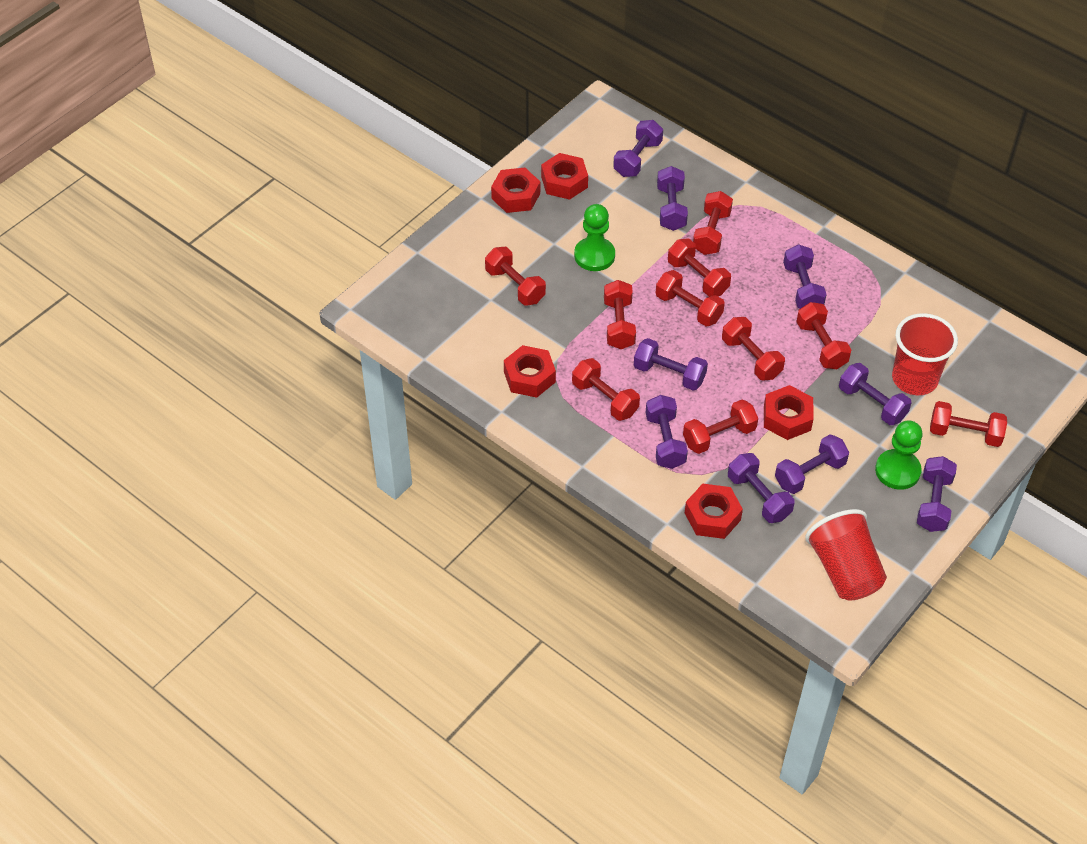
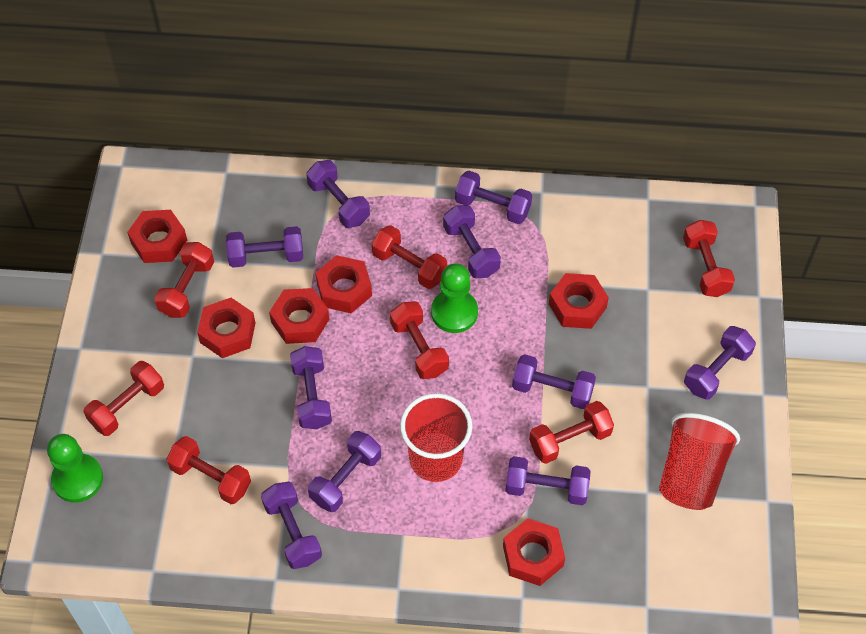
purple dumbbell: 9 -> 10
red dumbbell: 10 -> 7
red nut: 5 -> 6

